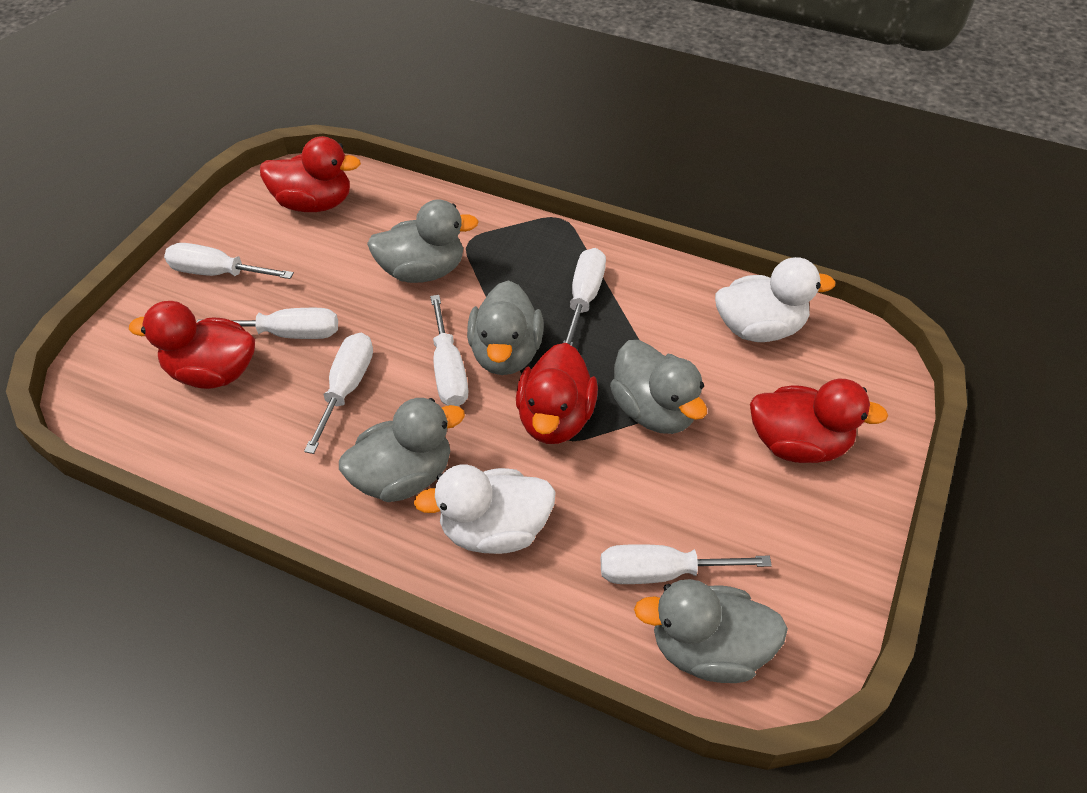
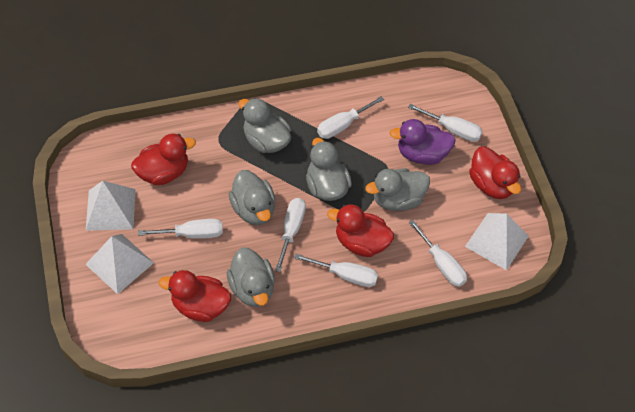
purple duck: 0 -> 1
white duck: 2 -> 0
white pyramid: 0 -> 3

